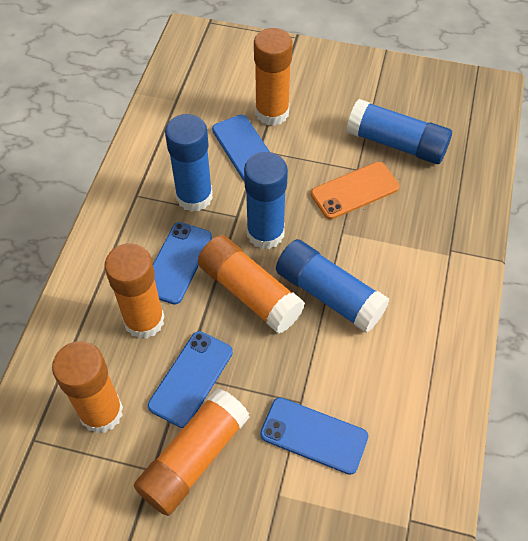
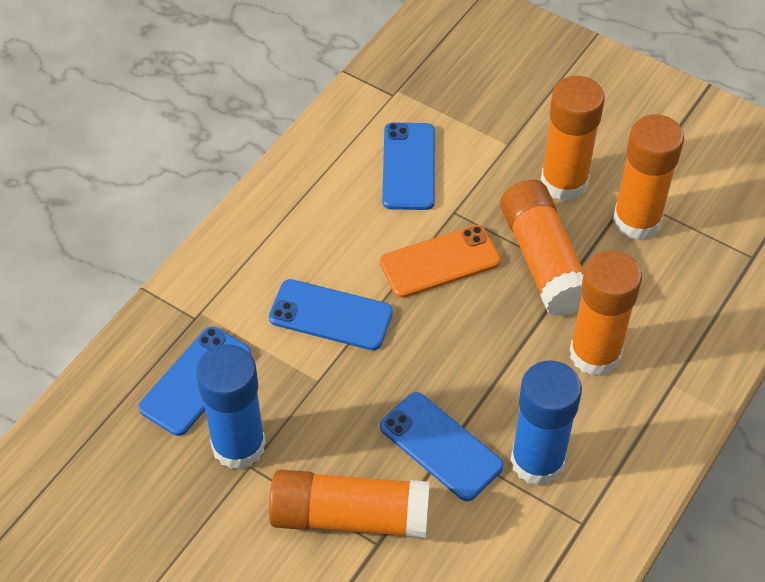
blue glue stick: 4 -> 2

